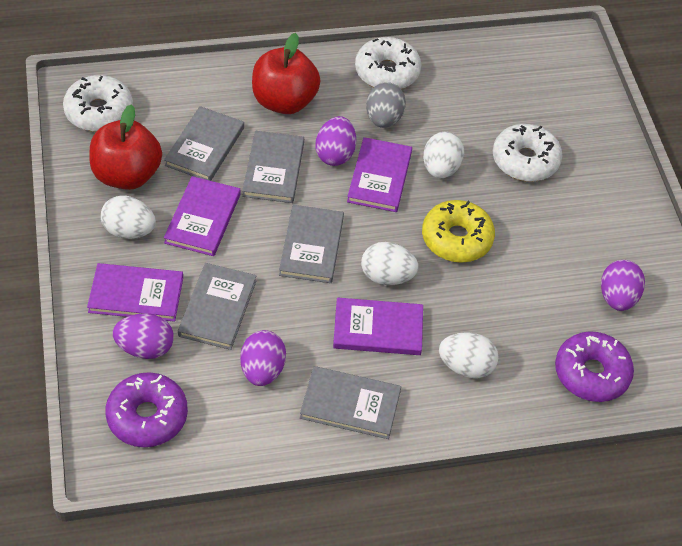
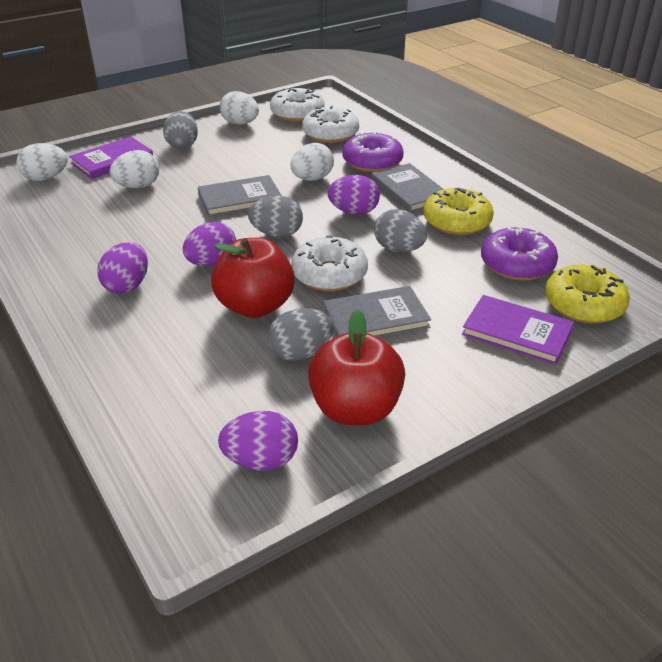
grey book: 5 -> 3
grey egg: 1 -> 4
purple book: 4 -> 2
yellow donut: 1 -> 2

